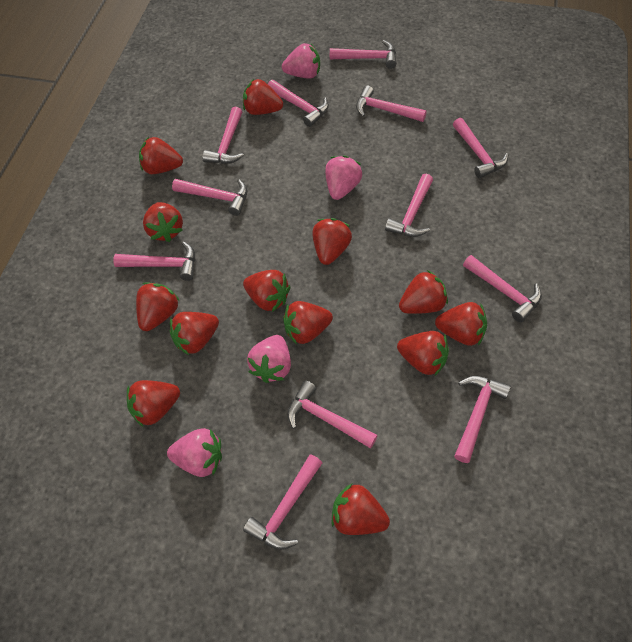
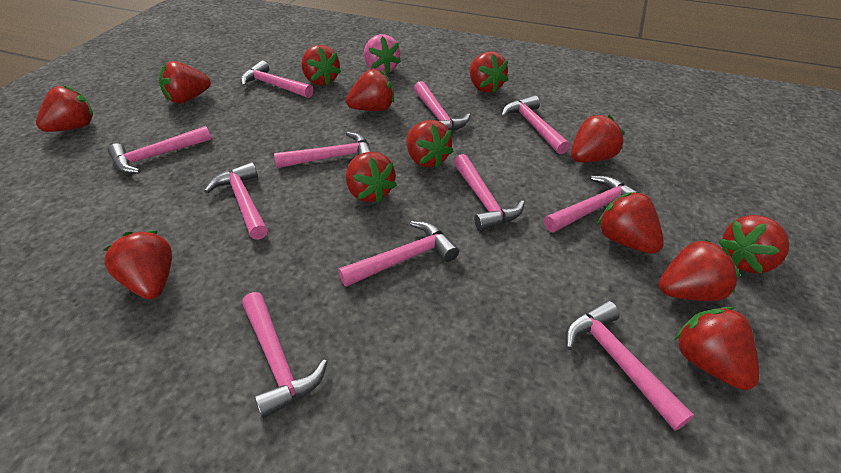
pink hammer: 12 -> 11
pink strawberry: 4 -> 1

